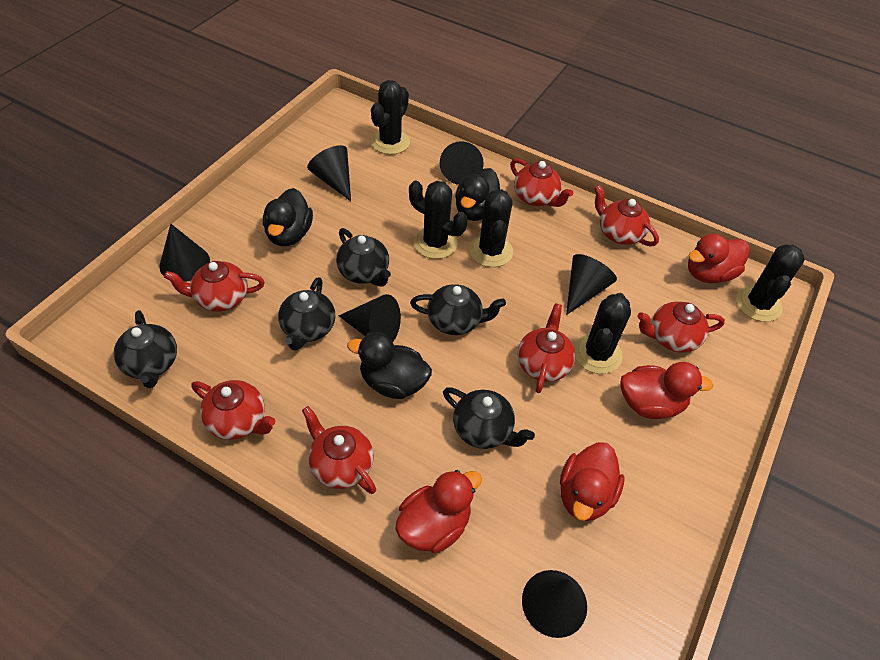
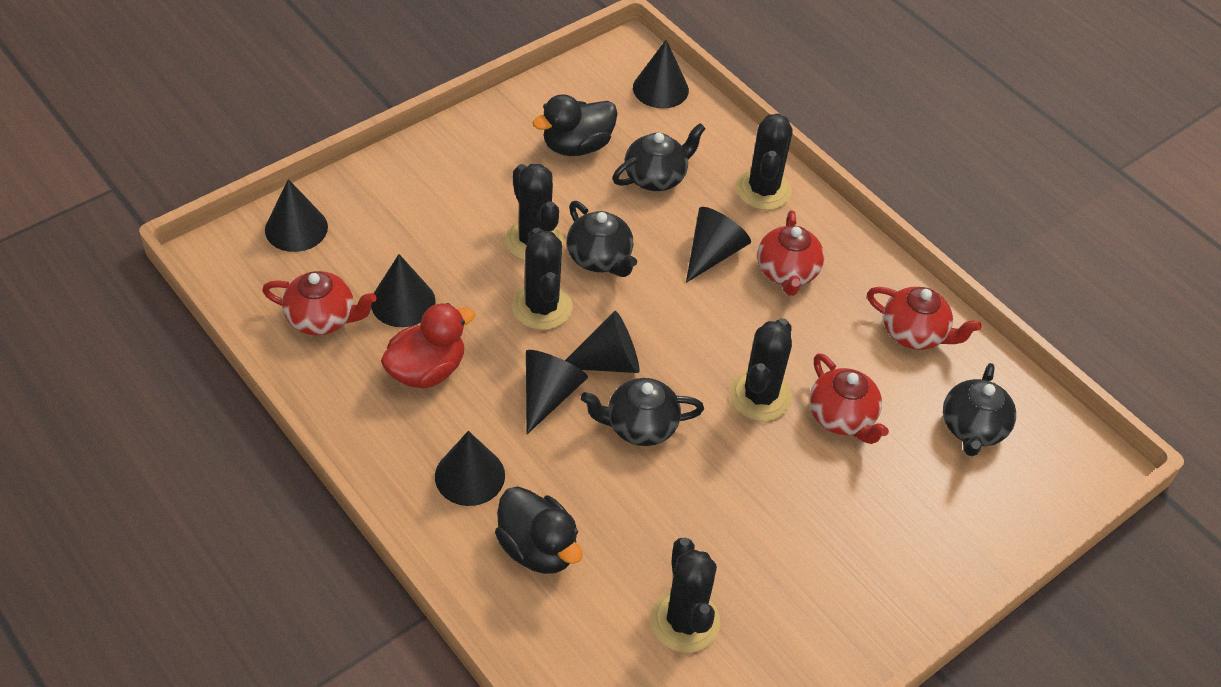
black cone: 6 -> 7
black duck: 3 -> 2
black teapot: 5 -> 4
red duck: 4 -> 1
red teapot: 7 -> 4

